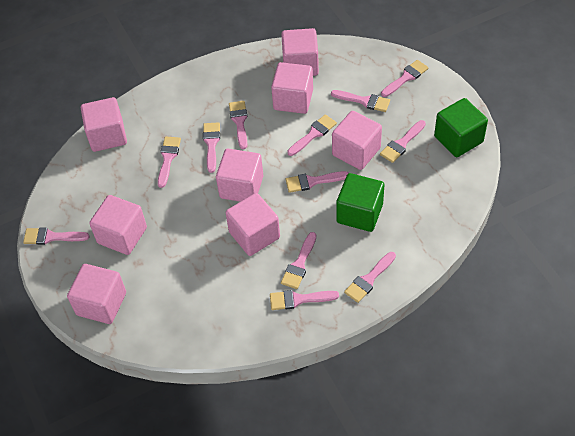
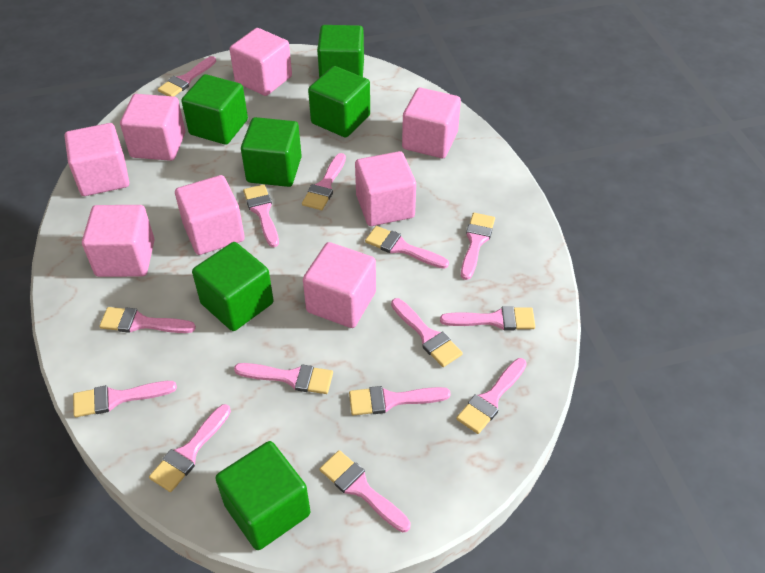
green cube: 2 -> 6
pink brush: 12 -> 14

